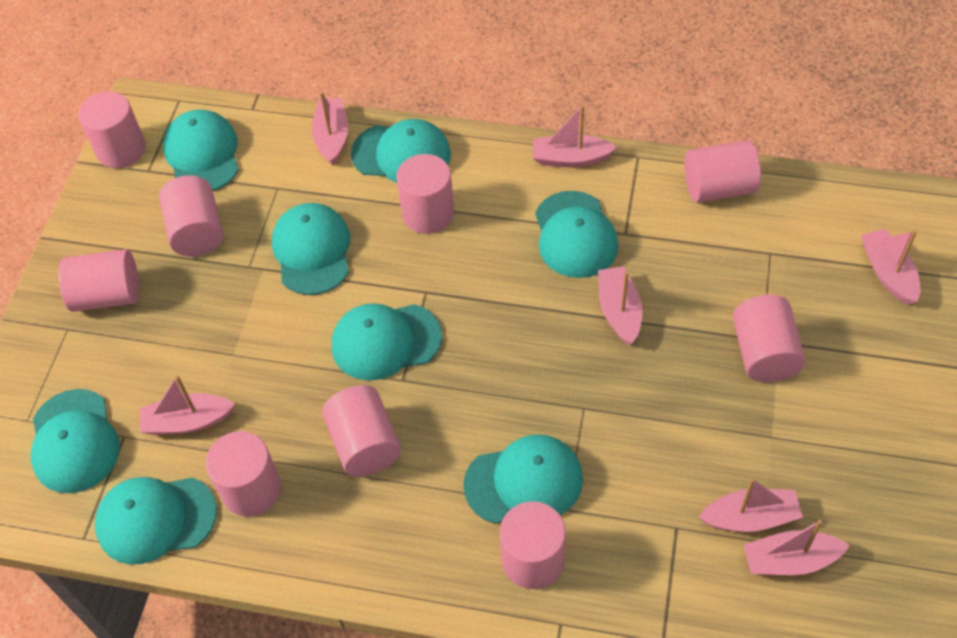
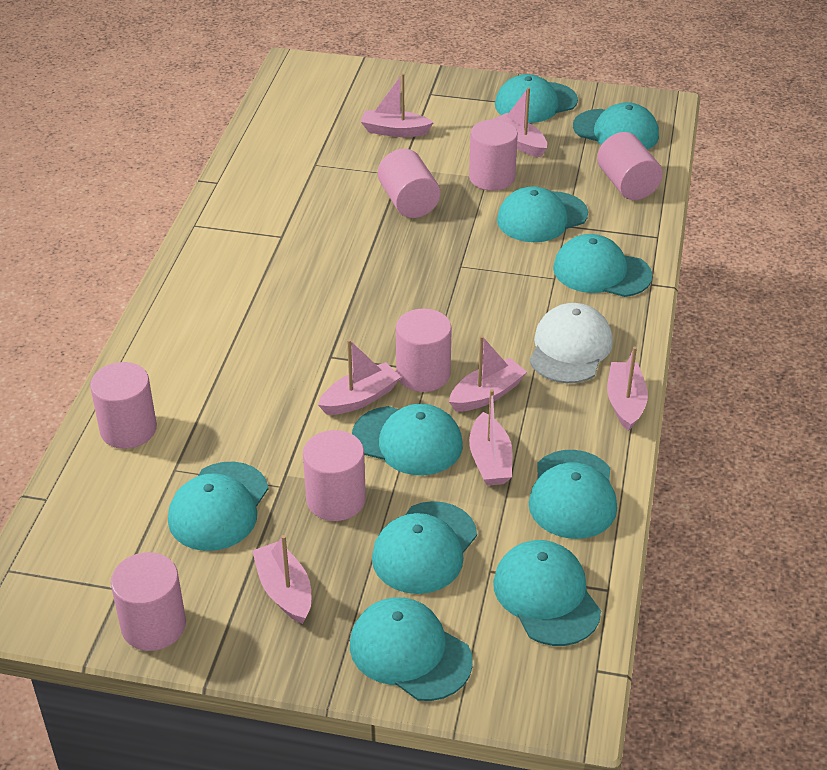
pink cylinder: 9 -> 7
turquoise cap: 8 -> 10
white cap: 0 -> 1

